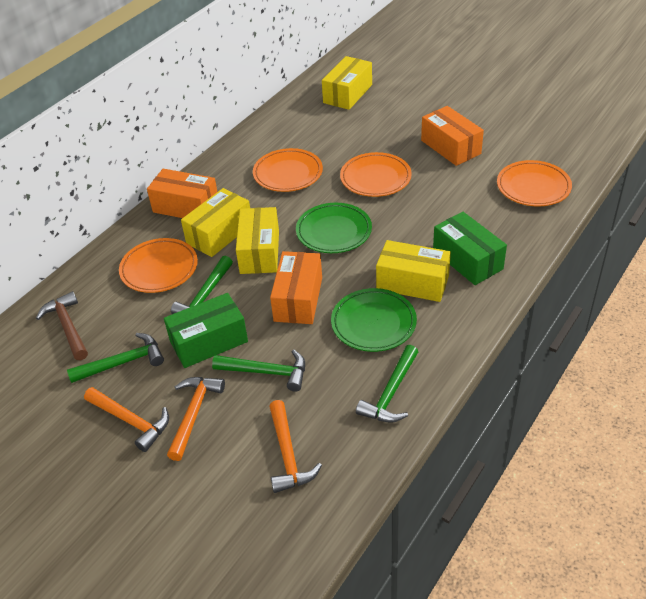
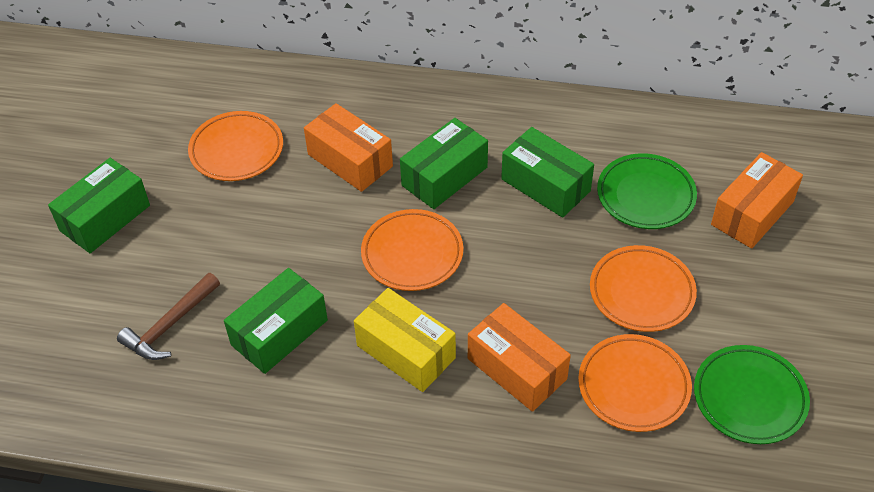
green box: 2 -> 4
green hammer: 4 -> 0
orange hammer: 3 -> 0
yellow box: 4 -> 1

